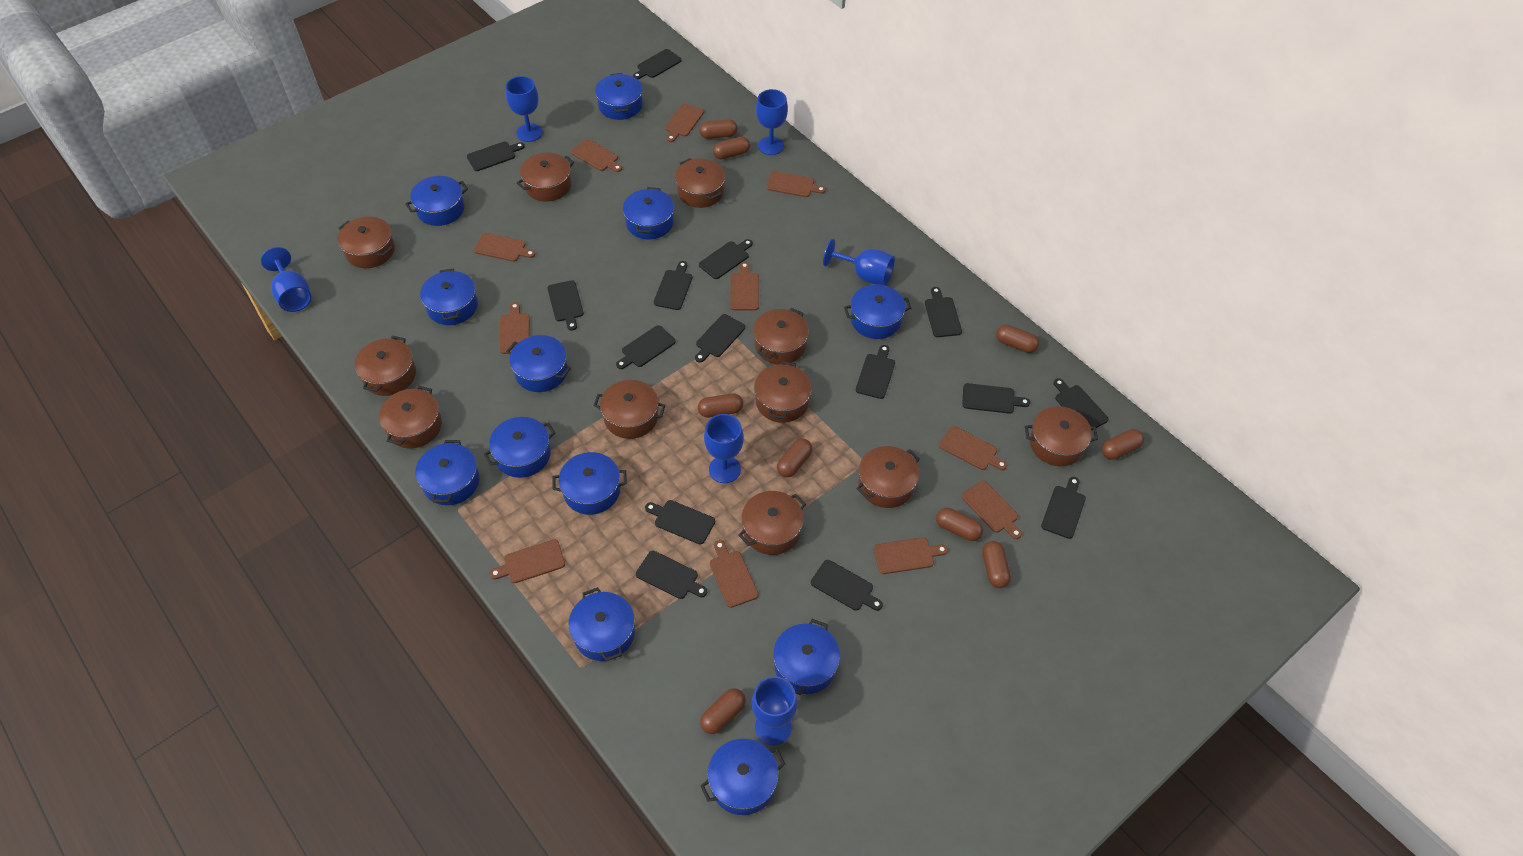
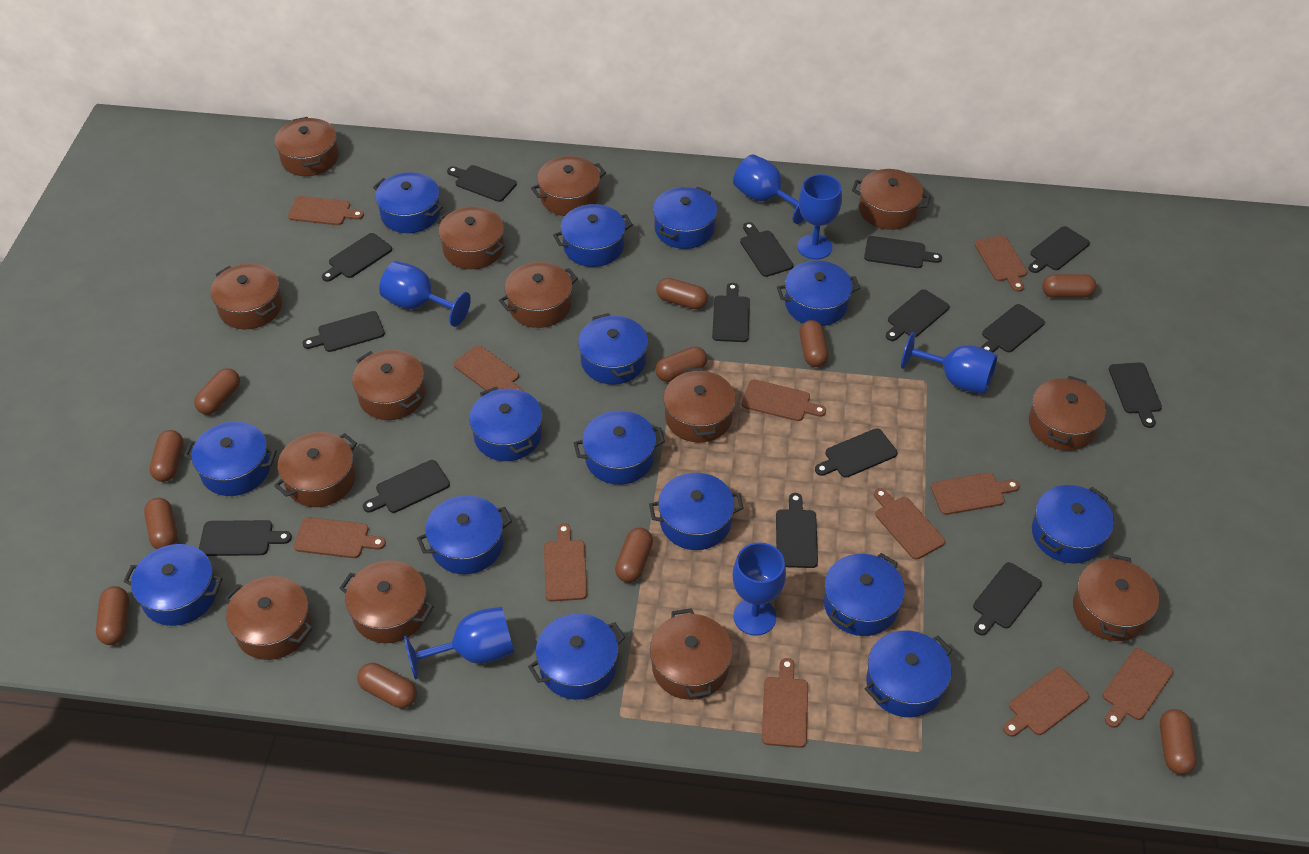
blue pot: 12 -> 15
brown capsule: 9 -> 11
brown pot: 11 -> 14

